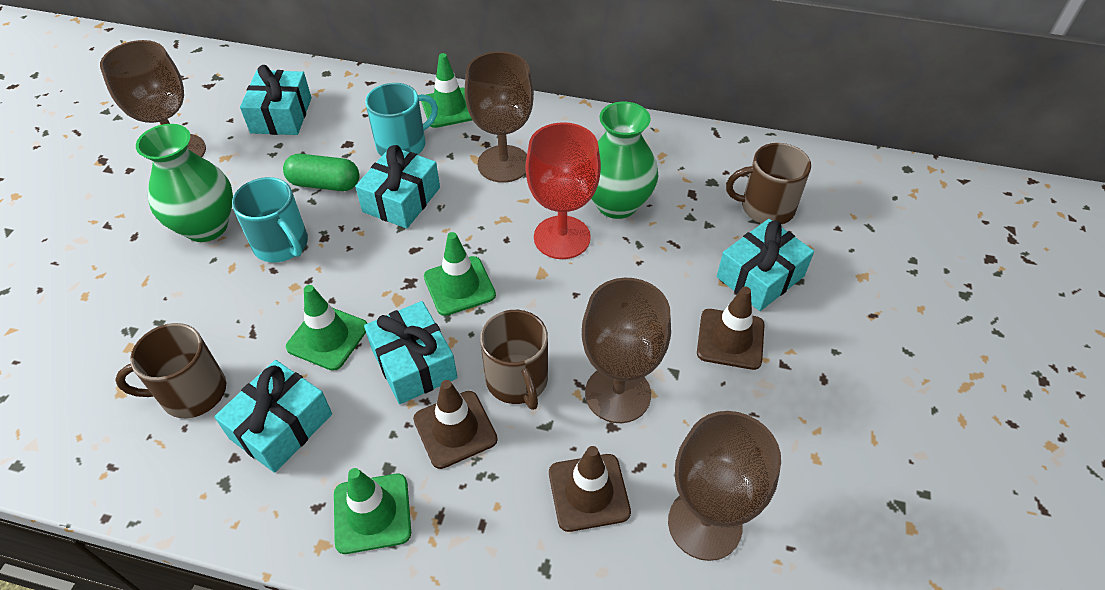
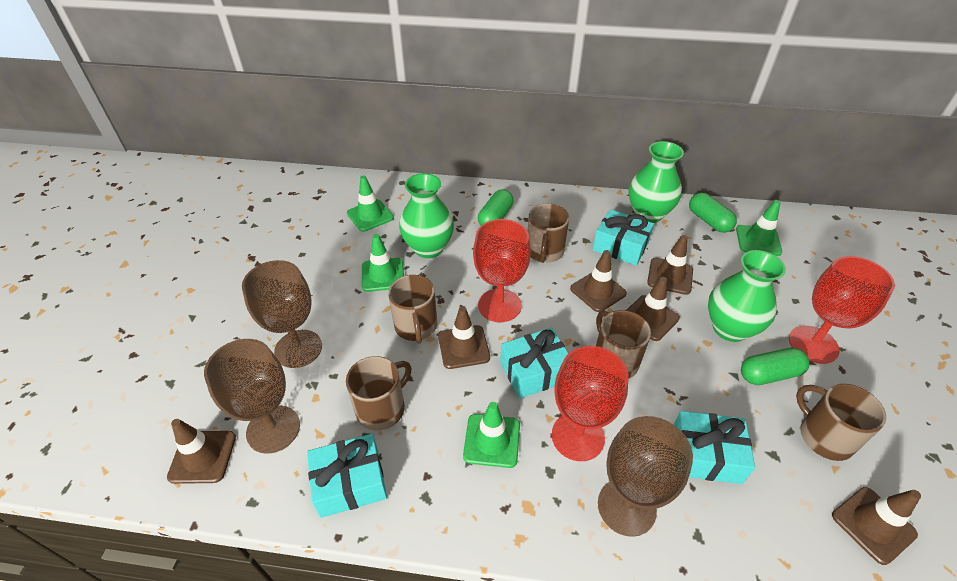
brown goblet: 4 -> 3
brown mug: 3 -> 5
brown traffic cone: 3 -> 6
green capsule: 1 -> 3
green vase: 2 -> 3
red goblet: 1 -> 3
turquoise gift: 5 -> 4
turquoise mug: 2 -> 0

